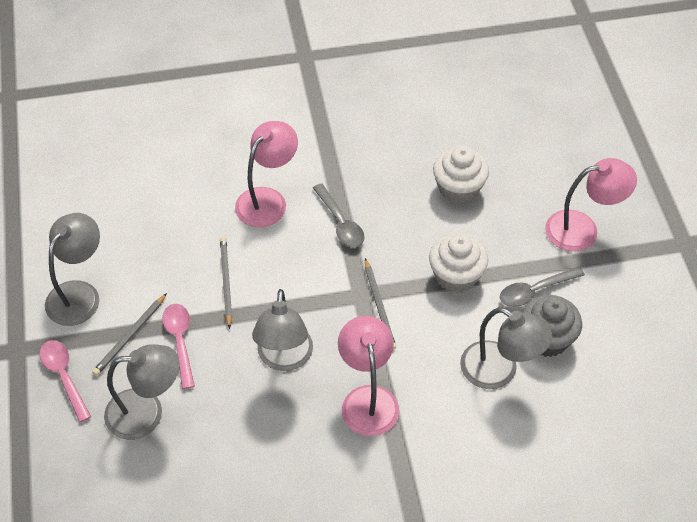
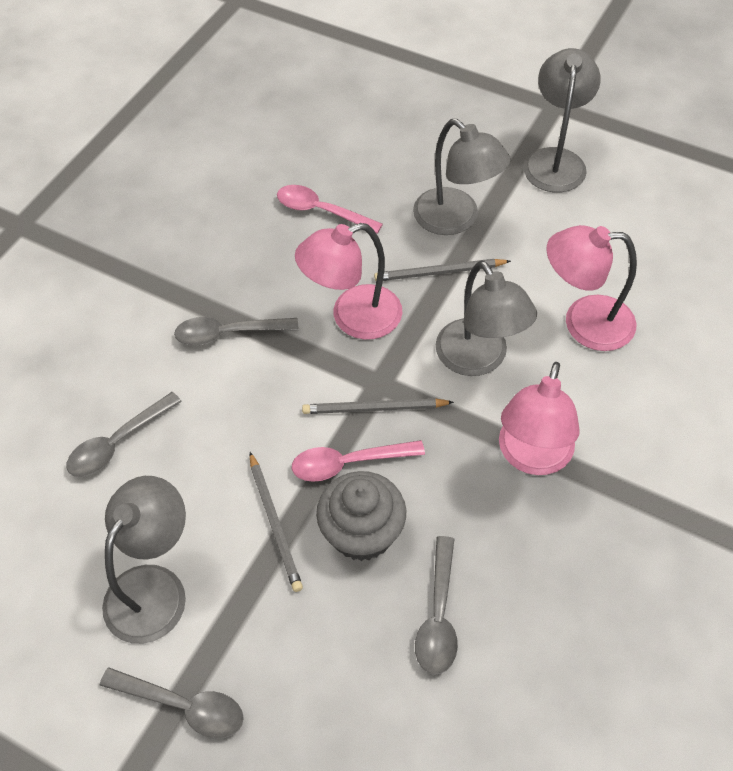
grey spoon: 2 -> 4
white cupcake: 2 -> 0

